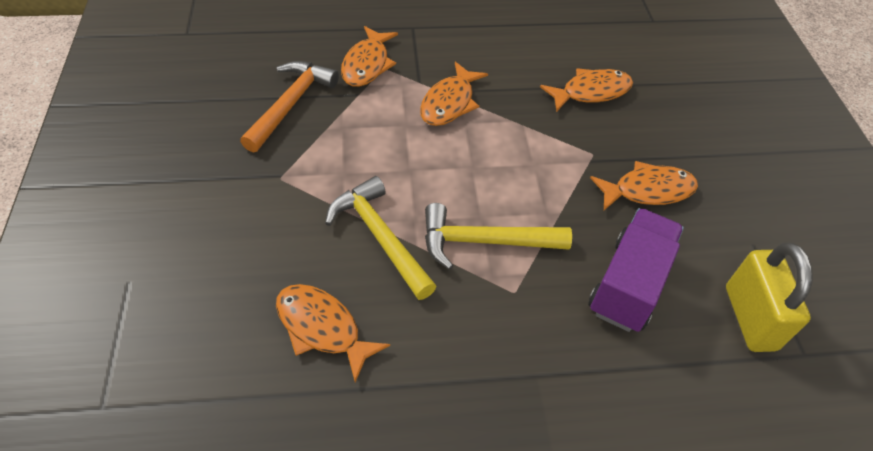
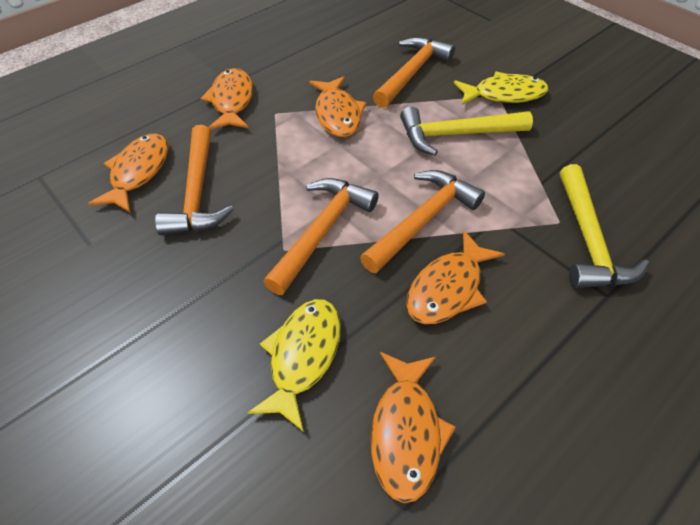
orange hammer: 1 -> 4
purple truck: 1 -> 0
yellow fish: 0 -> 2
yellow padlock: 1 -> 0

